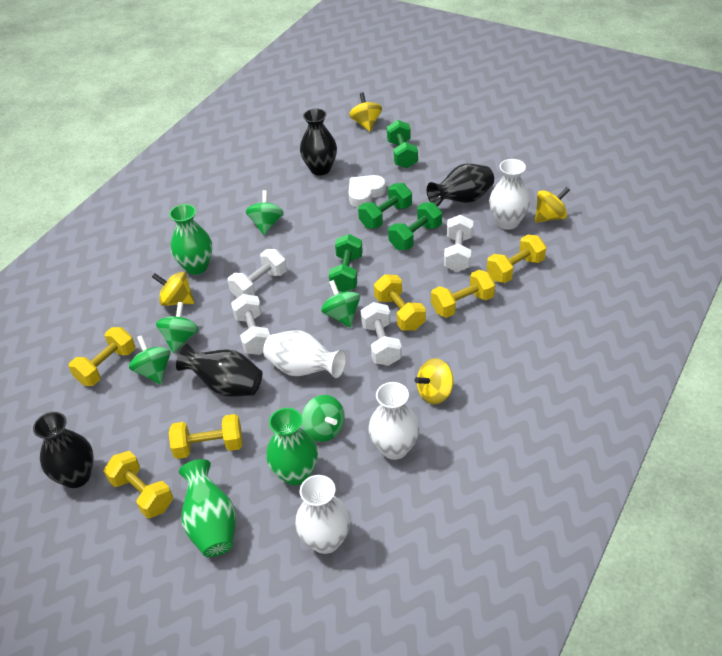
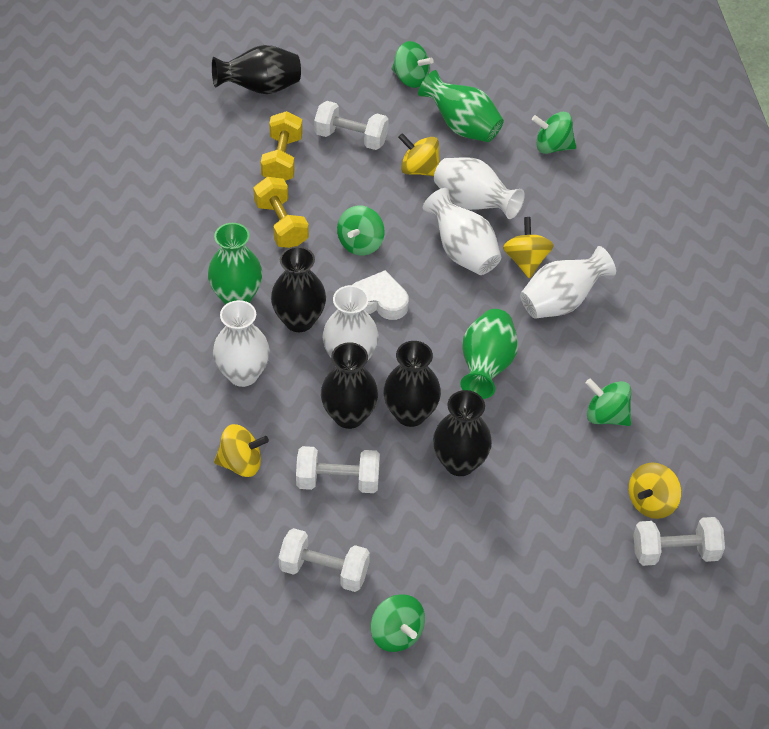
black vase: 4 -> 5
green dumbbell: 4 -> 0
white vase: 4 -> 5
yellow dumbbell: 6 -> 2

